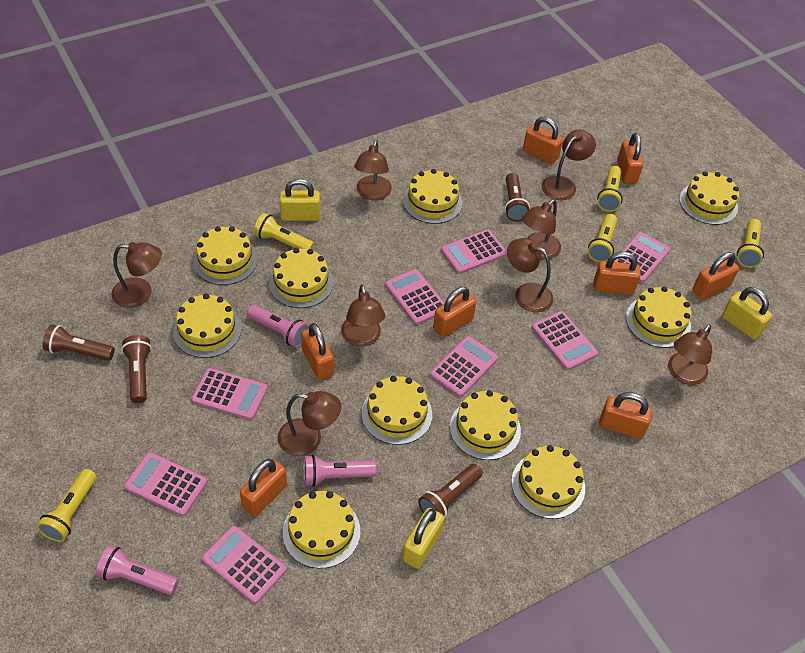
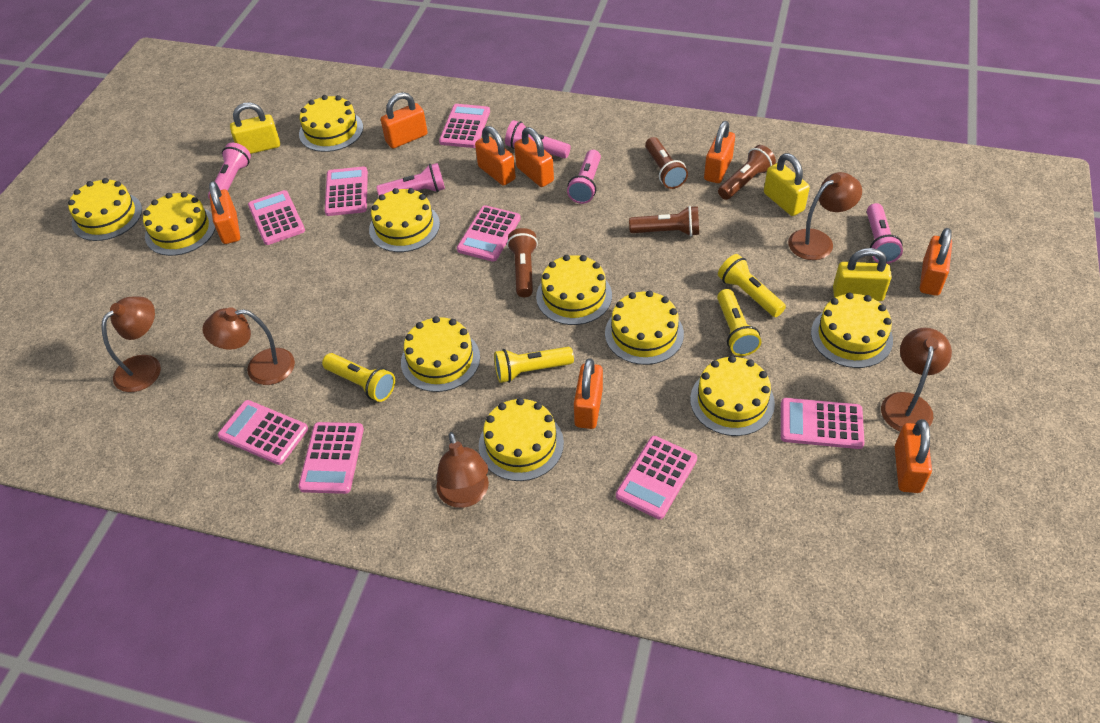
brown lamp: 8 -> 5
pink flashlight: 3 -> 5
yellow flashlight: 5 -> 4

